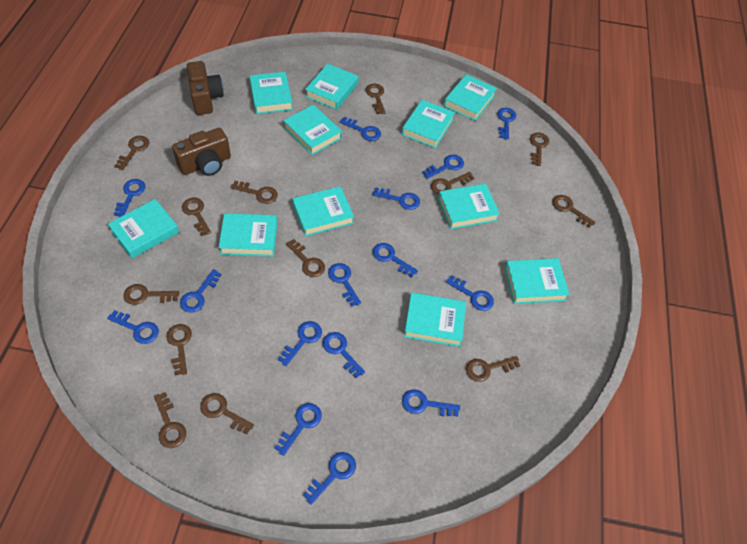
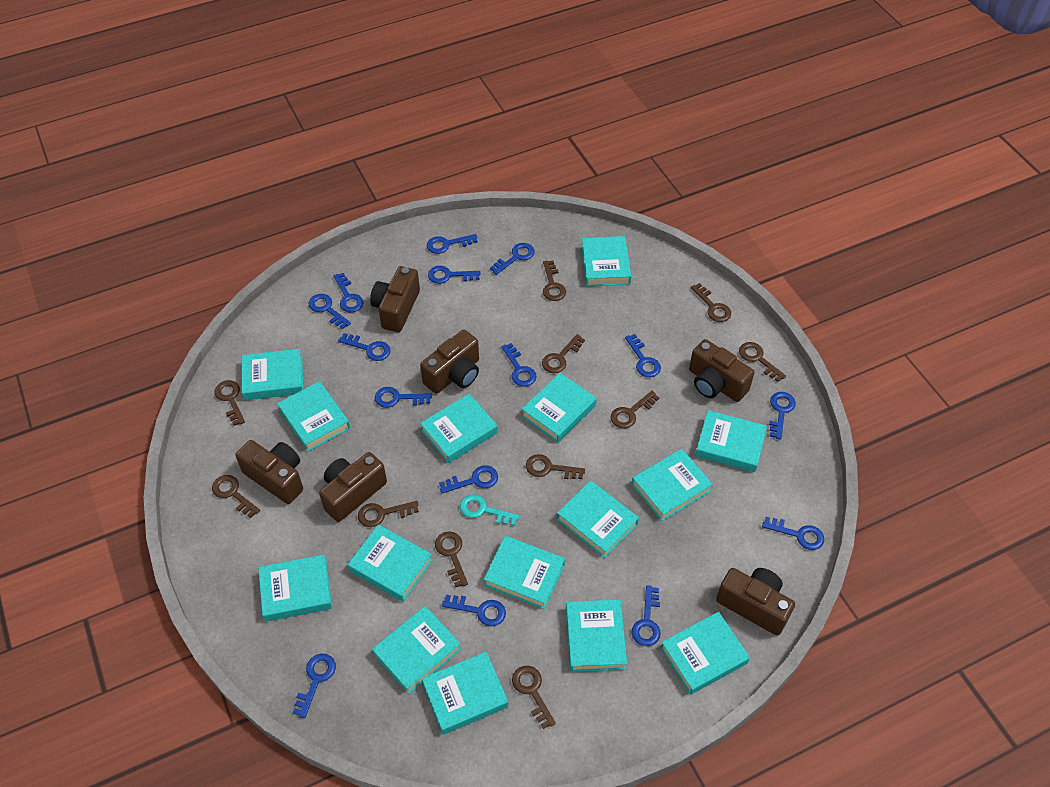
brown camera: 2 -> 6
brown key: 13 -> 11
turquoise book: 11 -> 15
turquoise key: 0 -> 1

